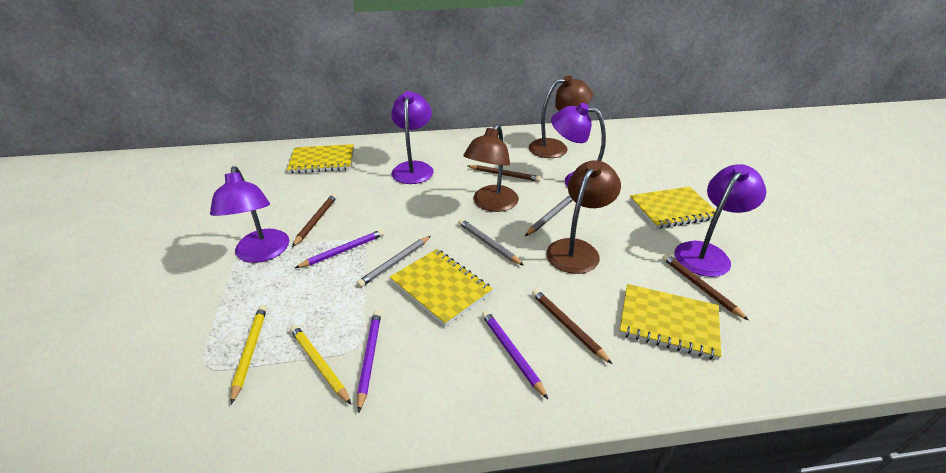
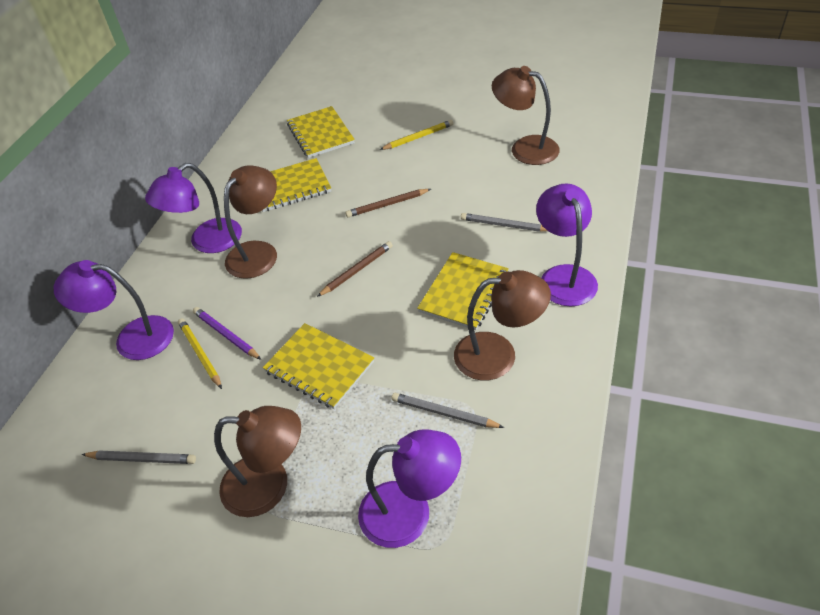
brown lamp: 3 -> 4
brown pencil: 4 -> 2
purple pencil: 3 -> 1

